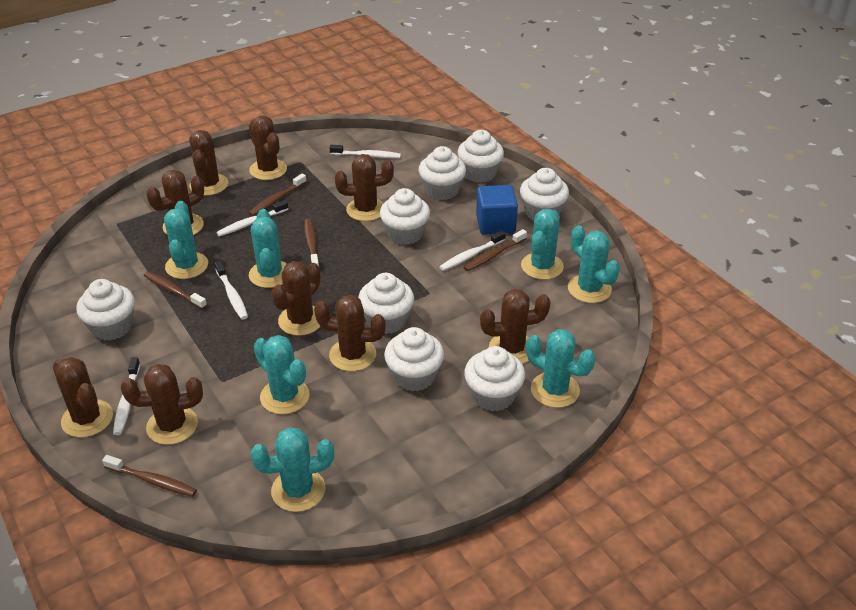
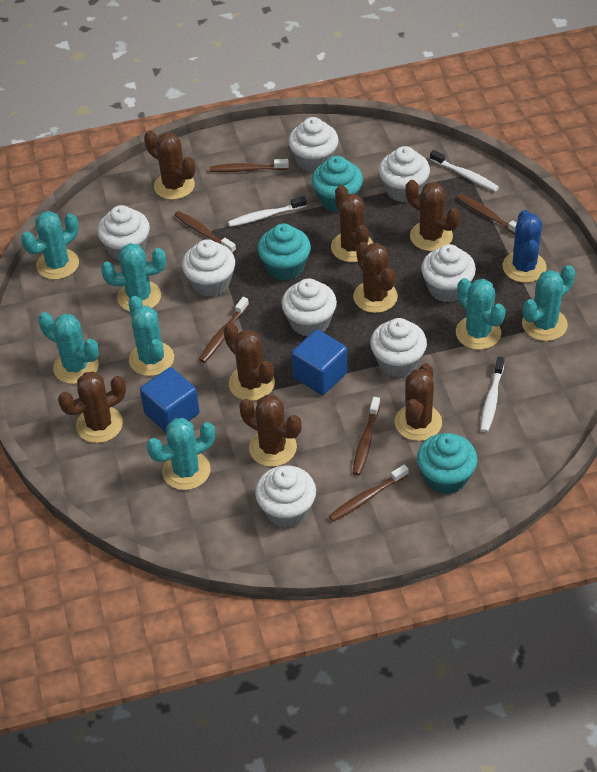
blue cactus: 0 -> 1
blue cube: 1 -> 2
brown cactus: 9 -> 8
brown toothbrush: 5 -> 6
turquoise cupcake: 0 -> 3
white toothbrush: 5 -> 3

